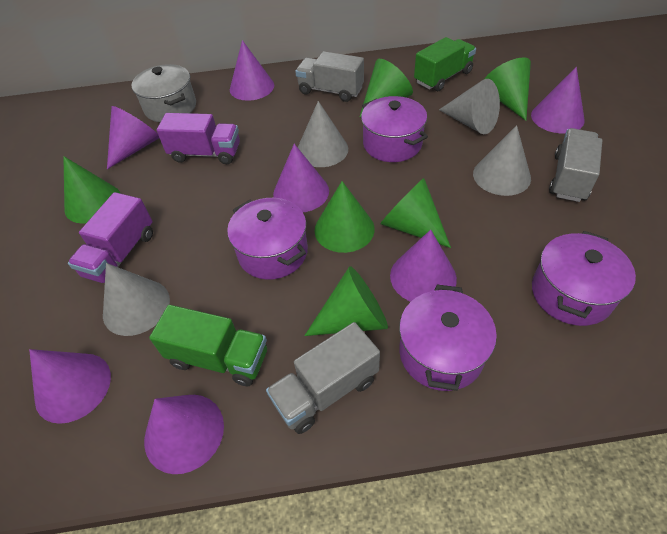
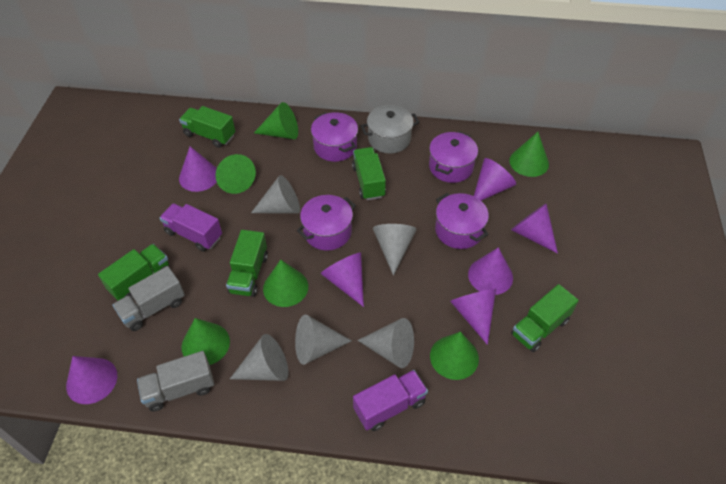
green truck: 2 -> 5
grey cone: 4 -> 5
grey truck: 3 -> 2

